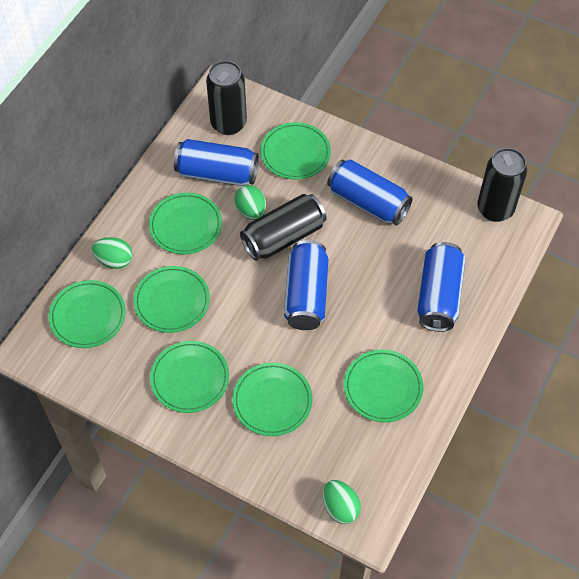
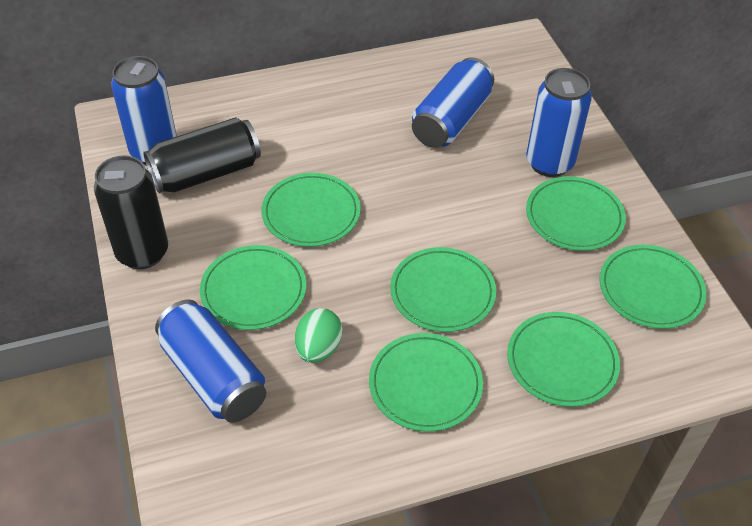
black can: 3 -> 2
green egg: 3 -> 1

